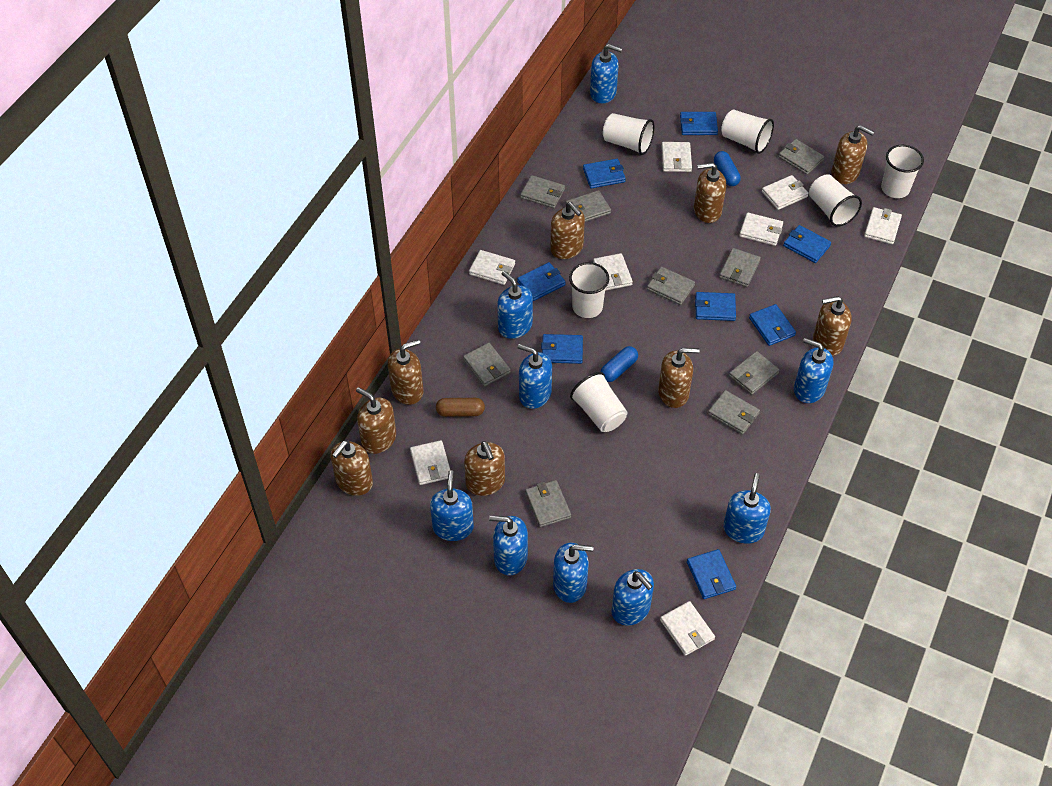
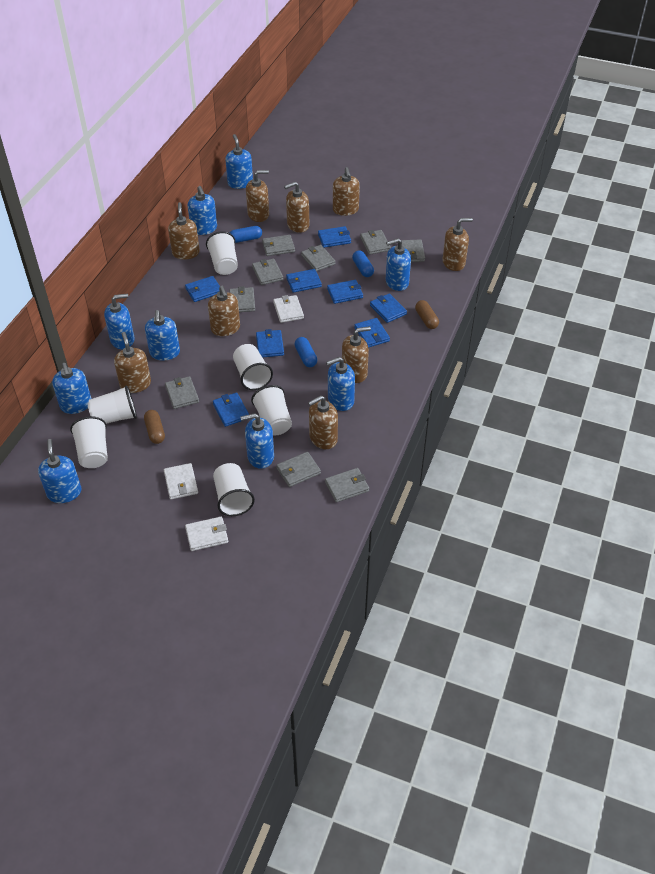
blue capsule: 2 -> 3
brown capsule: 1 -> 2
white wallet: 8 -> 3

